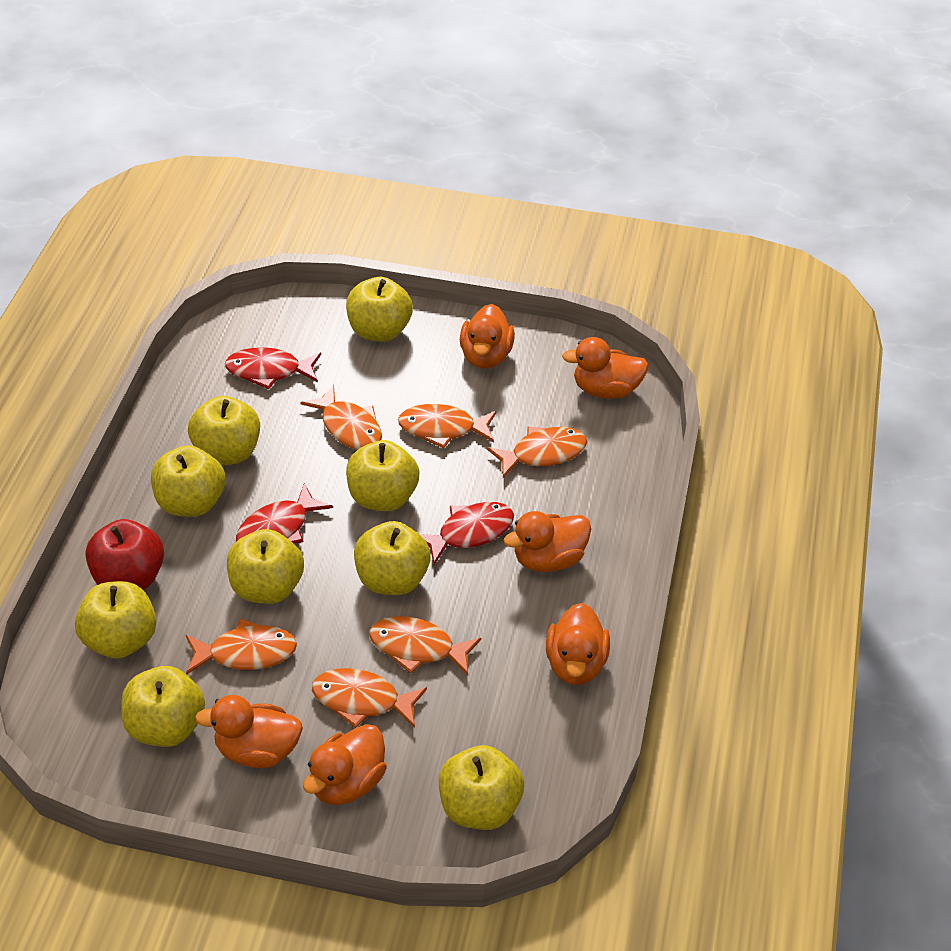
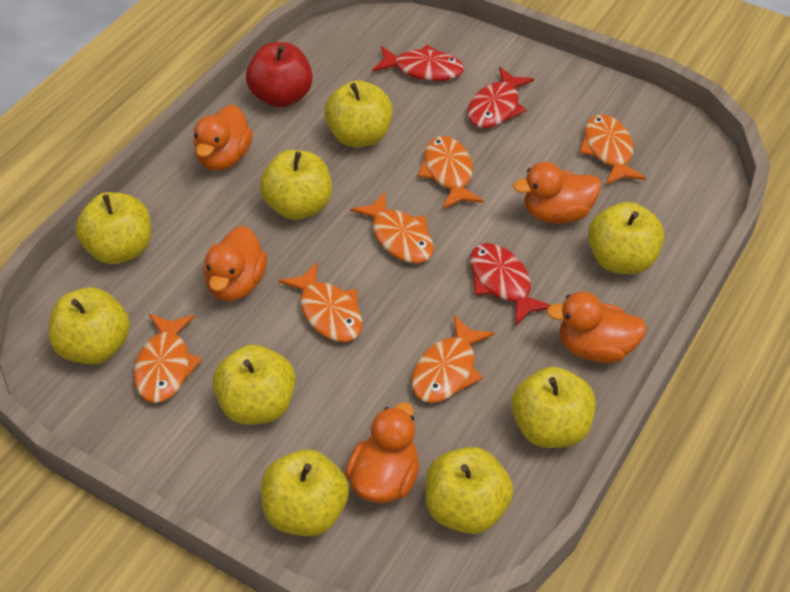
orange duck: 6 -> 5

